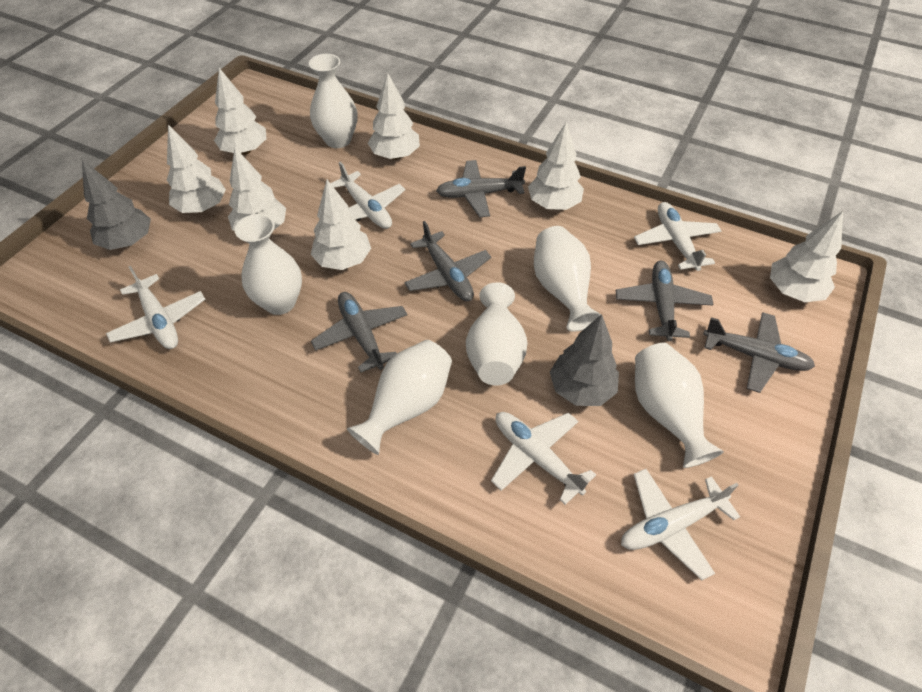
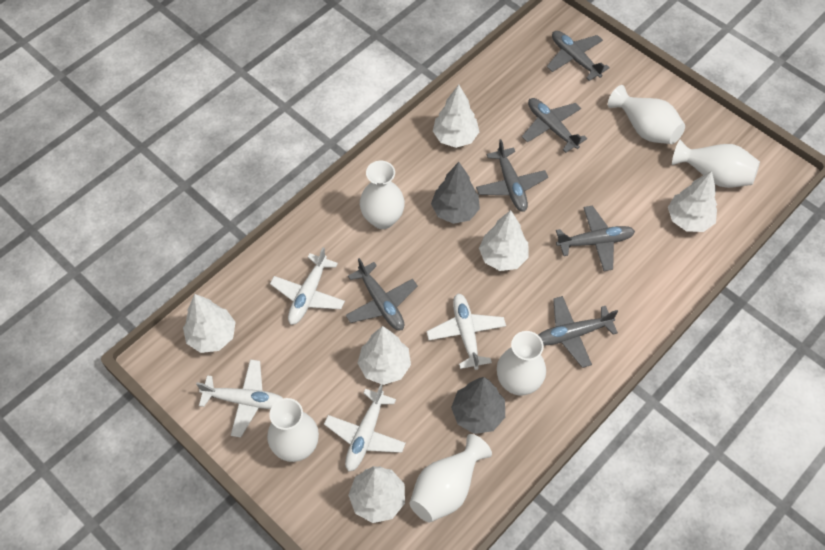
grey plane: 5 -> 6
white plane: 5 -> 4
white tree: 7 -> 6

